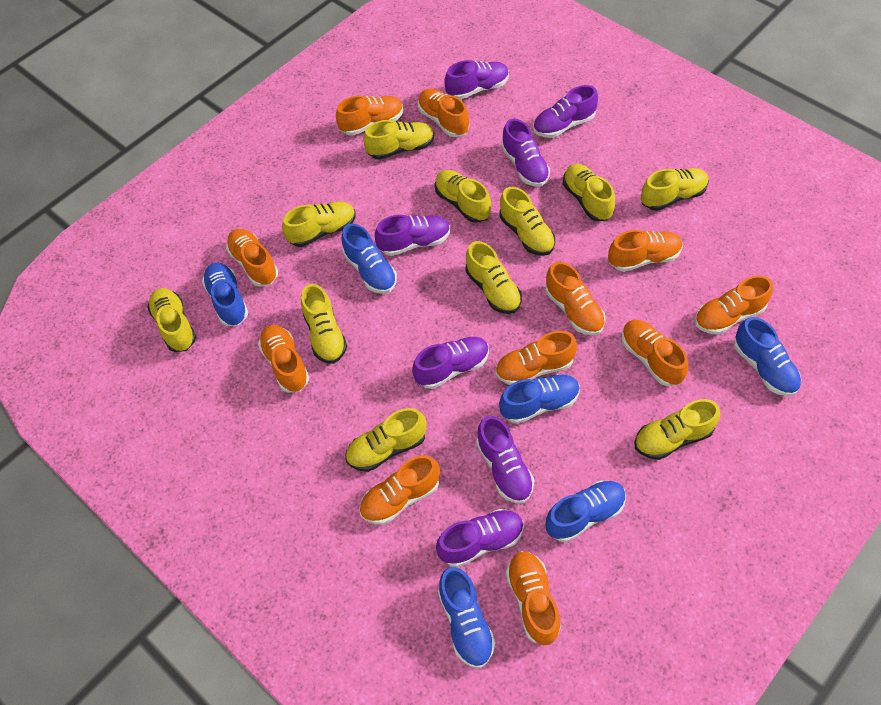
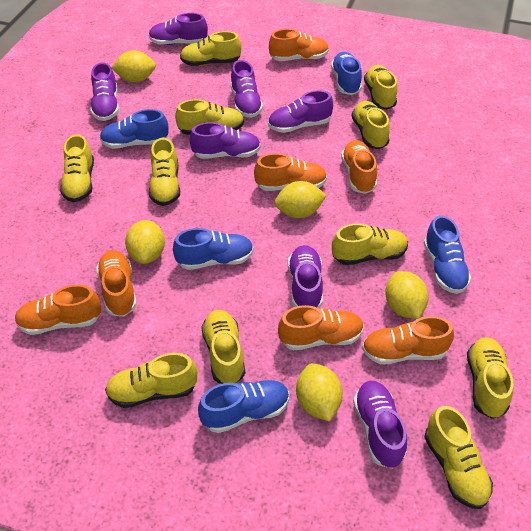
blue shoe: 6 -> 5
orange shoe: 11 -> 7
yellow lemon: 0 -> 5

